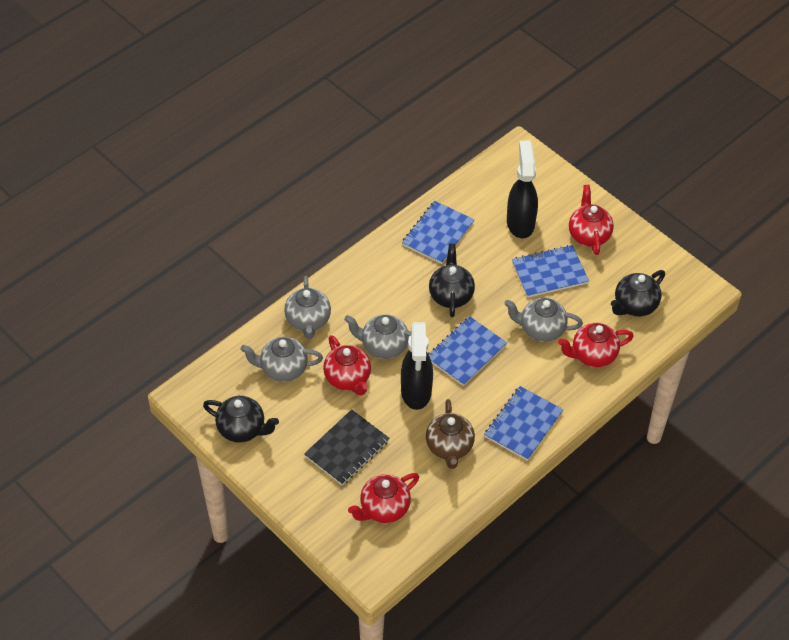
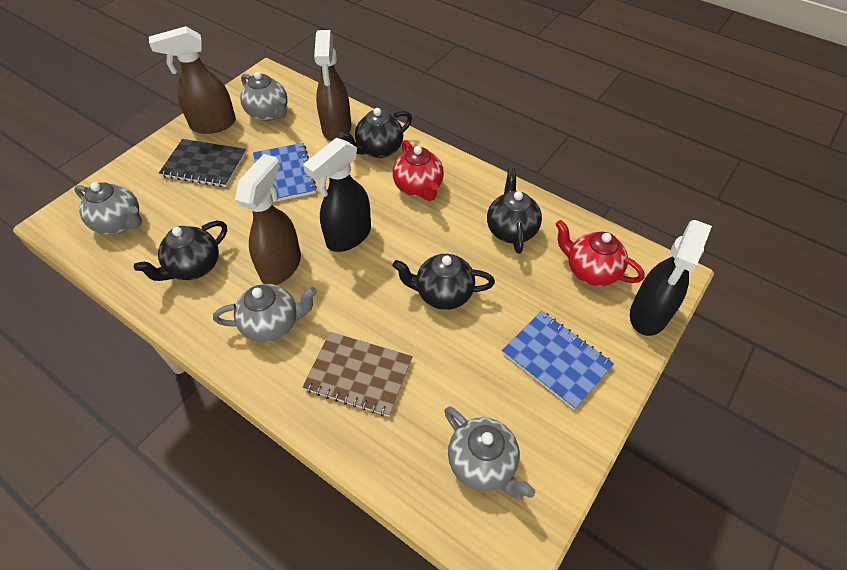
black teapot: 3 -> 4
blue notebook: 4 -> 2
brown notebook: 0 -> 1
brown spray bottle: 0 -> 3
brown teapot: 1 -> 0
red teapot: 4 -> 2

